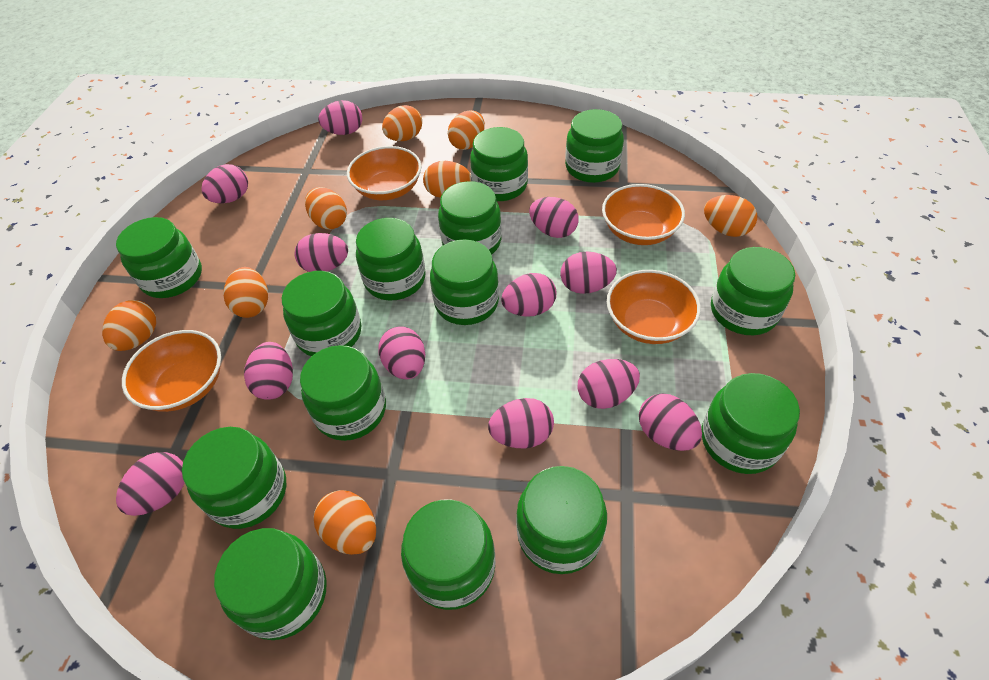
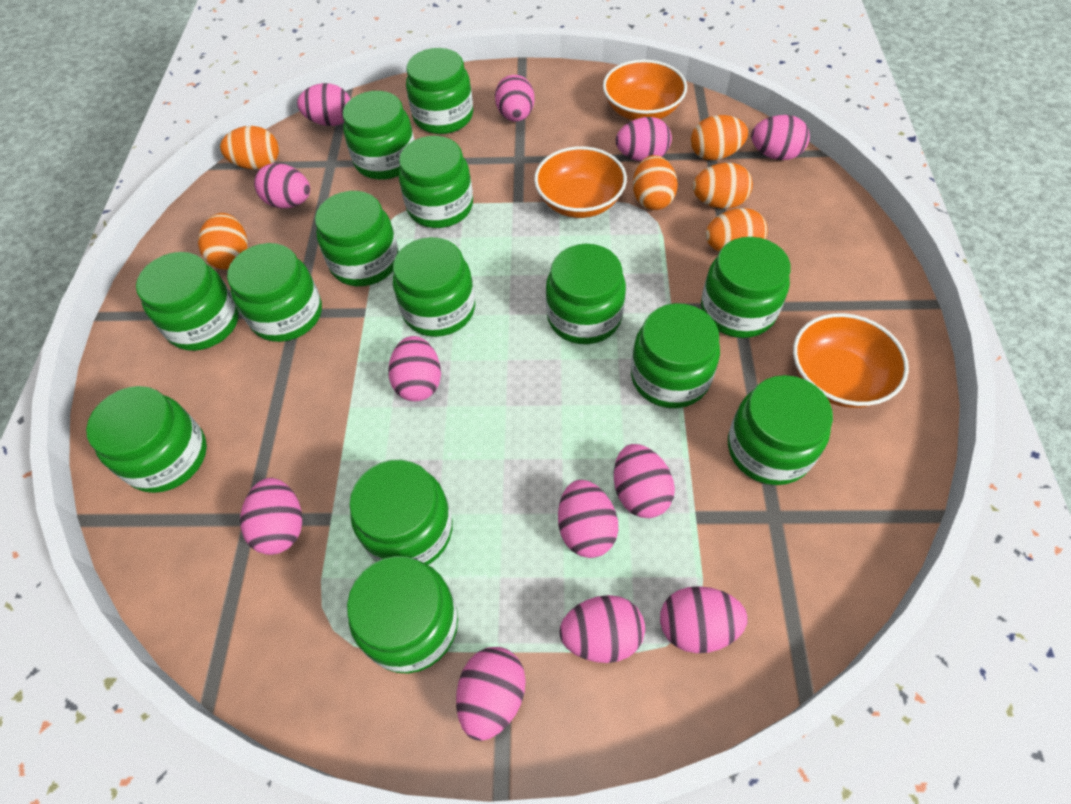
orange bowl: 4 -> 3
orange egg: 8 -> 6

